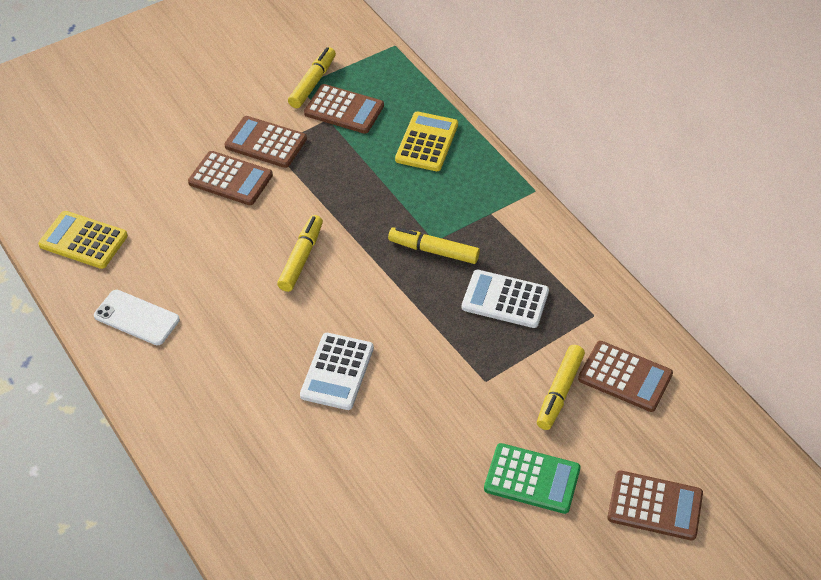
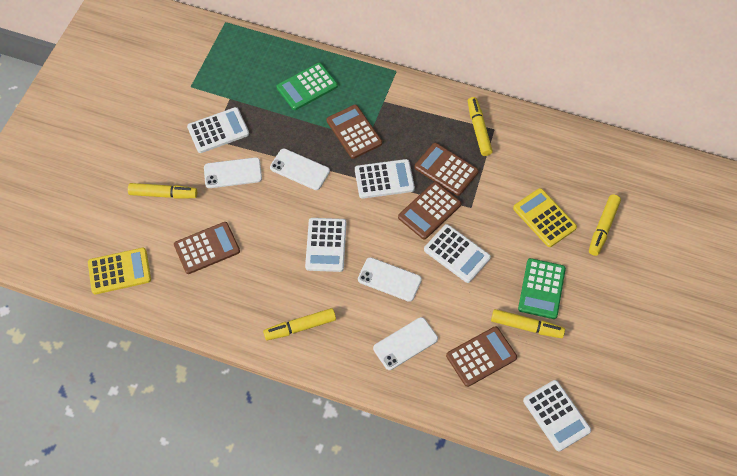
green calculator: 1 -> 2
white calculator: 2 -> 5
white phone: 1 -> 4
yellow marker: 4 -> 5

